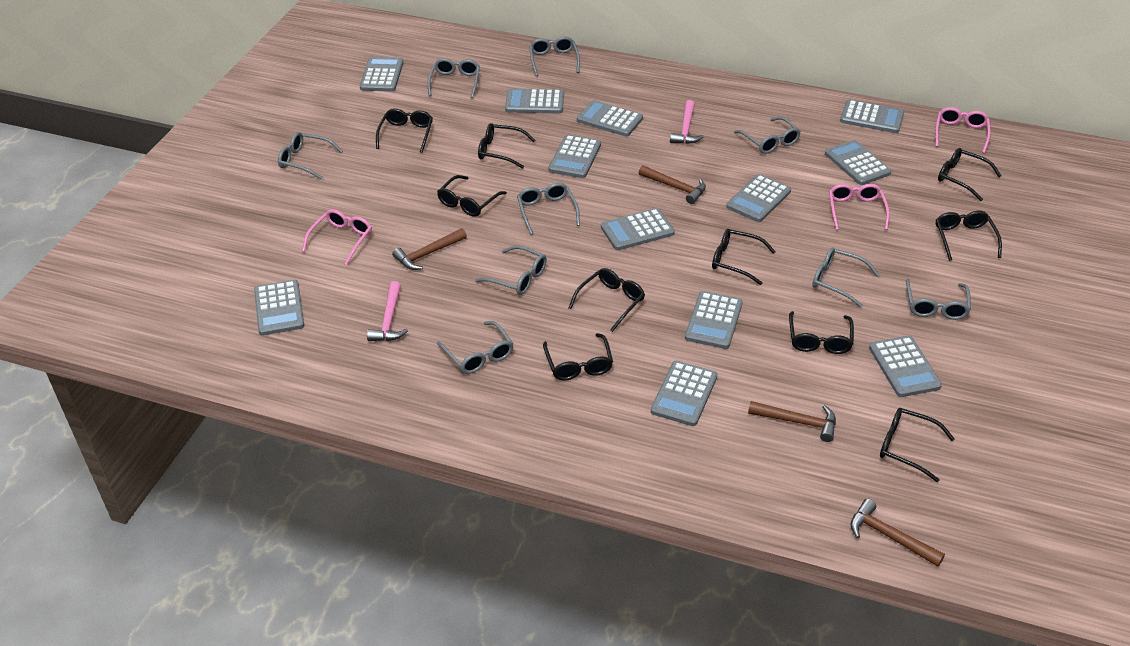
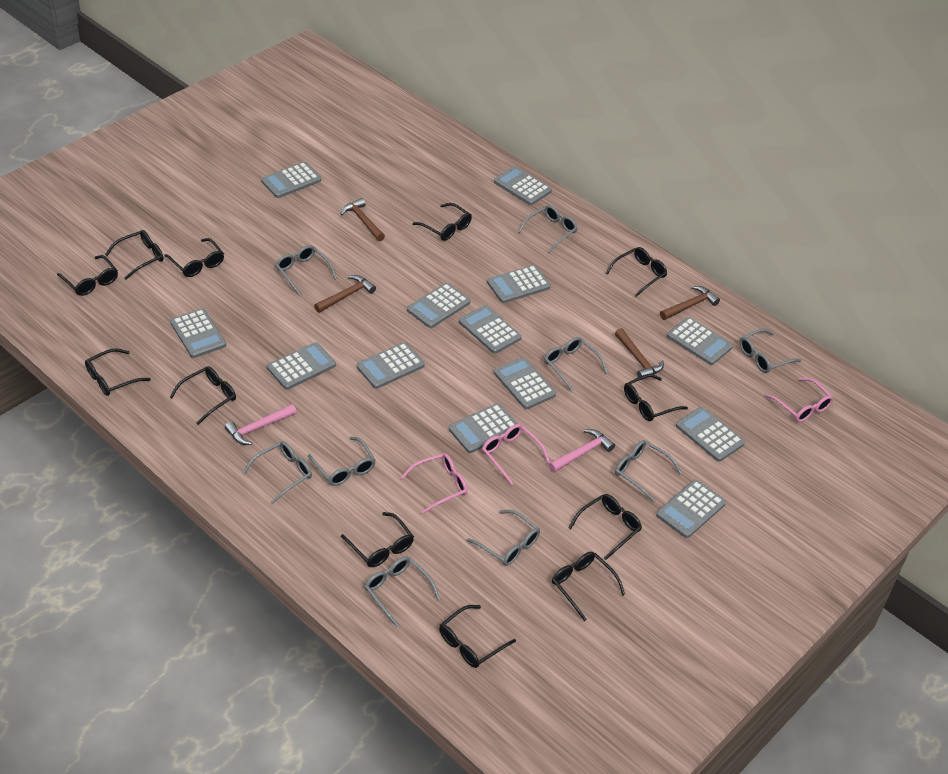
black glasses: 10 -> 12
grey calculator: 12 -> 13

